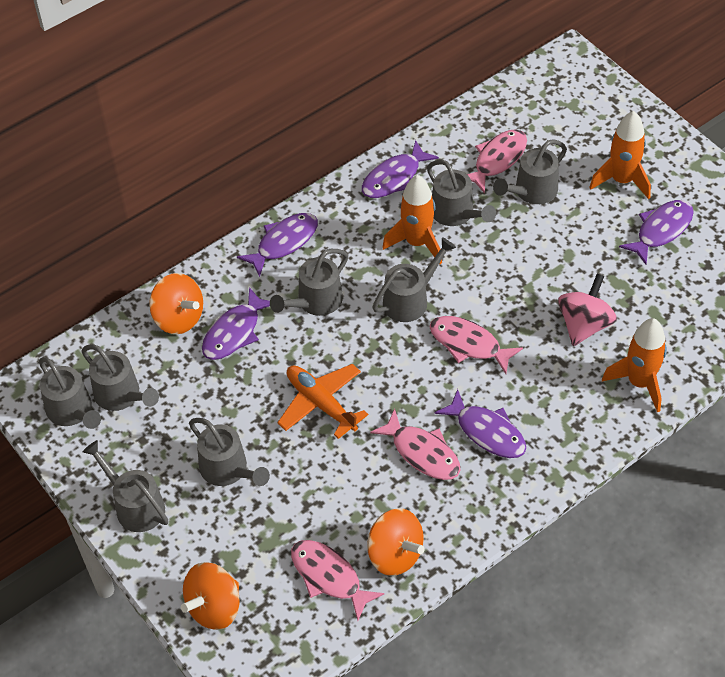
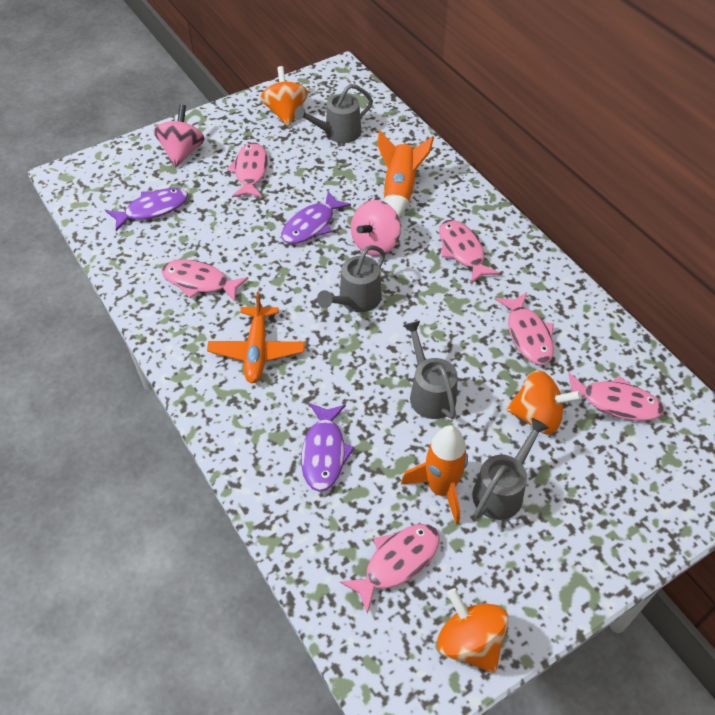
grey watering can: 8 -> 4
orange rocket: 3 -> 2
pink fish: 4 -> 6
pink spinning top: 1 -> 2
purple fish: 5 -> 3

